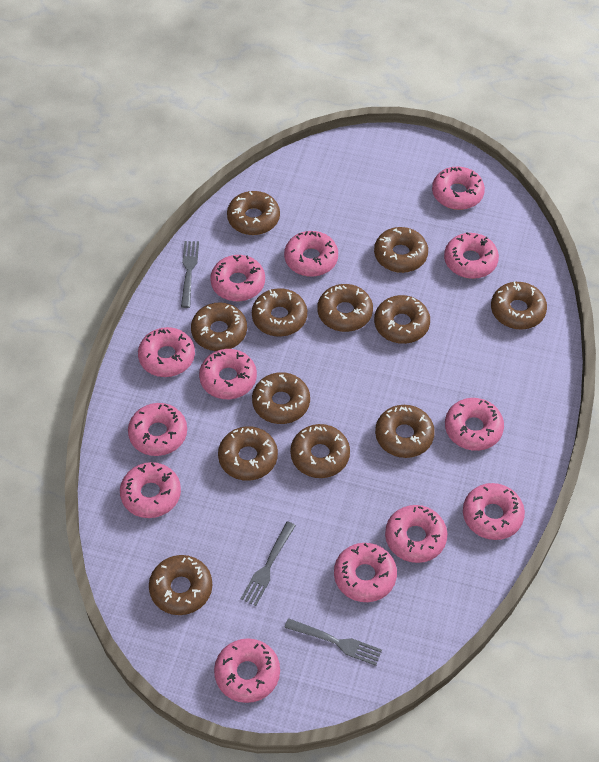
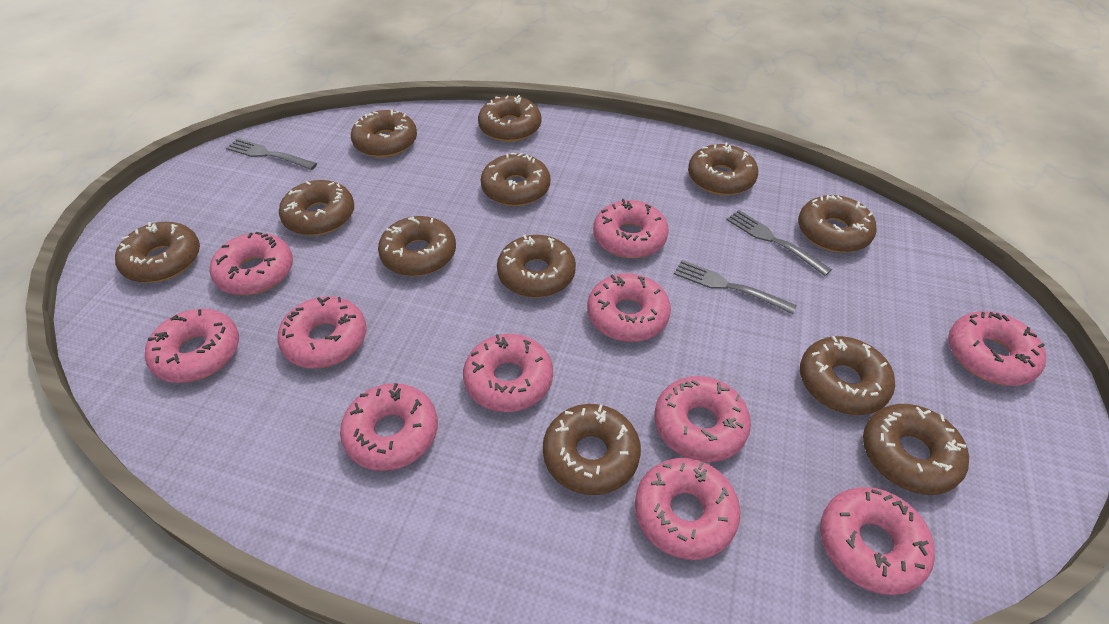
pink donut: 13 -> 11

